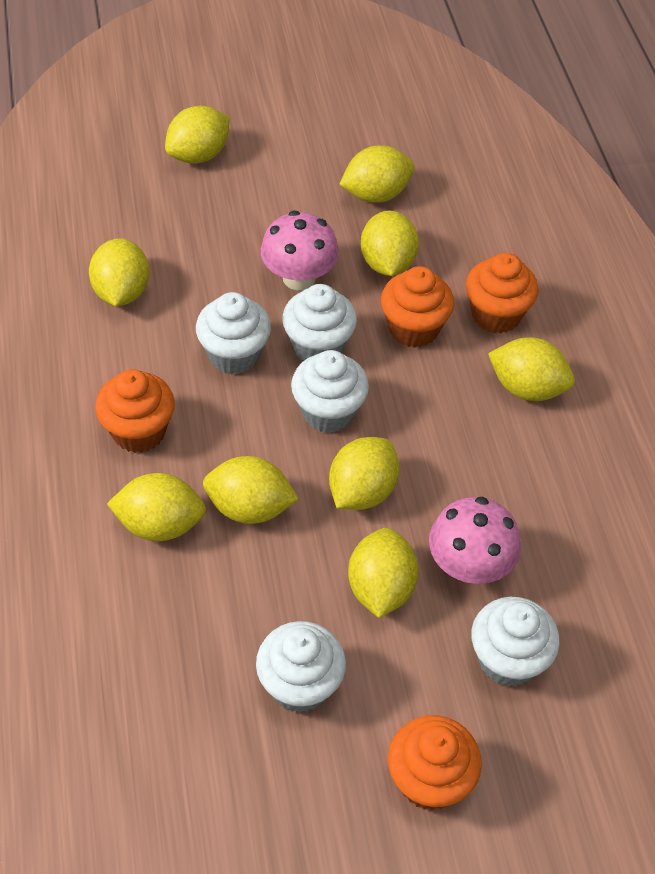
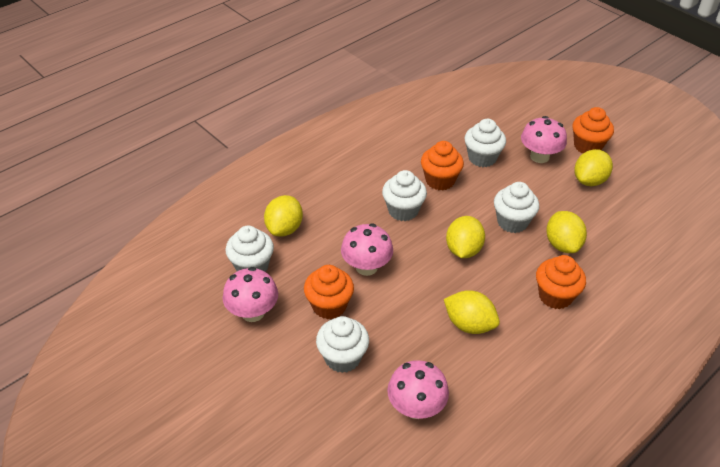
pink mushroom: 2 -> 4
yellow lemon: 9 -> 5

